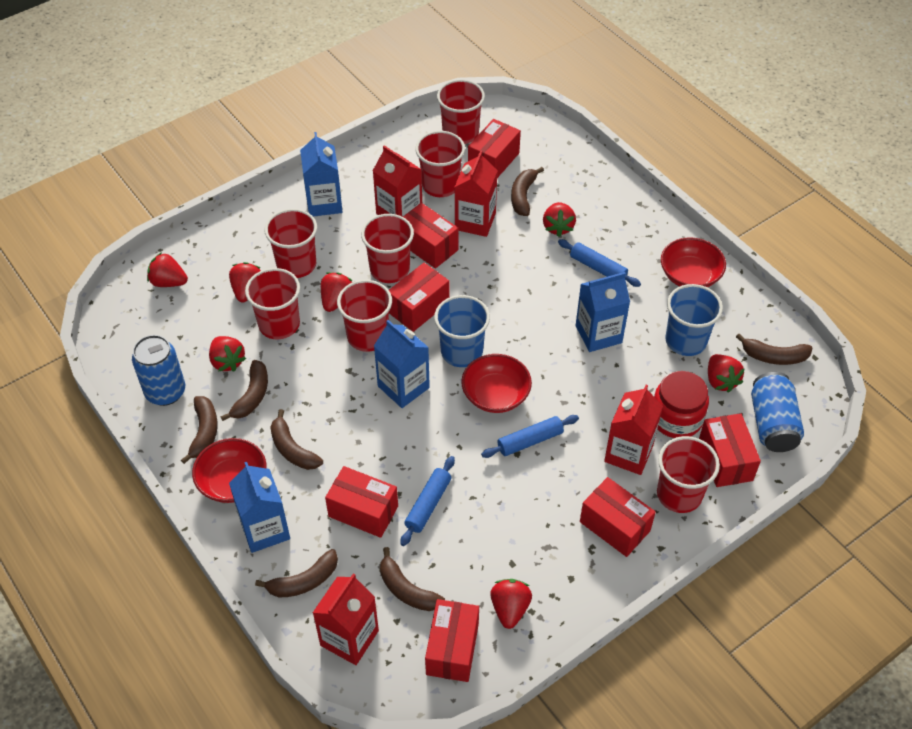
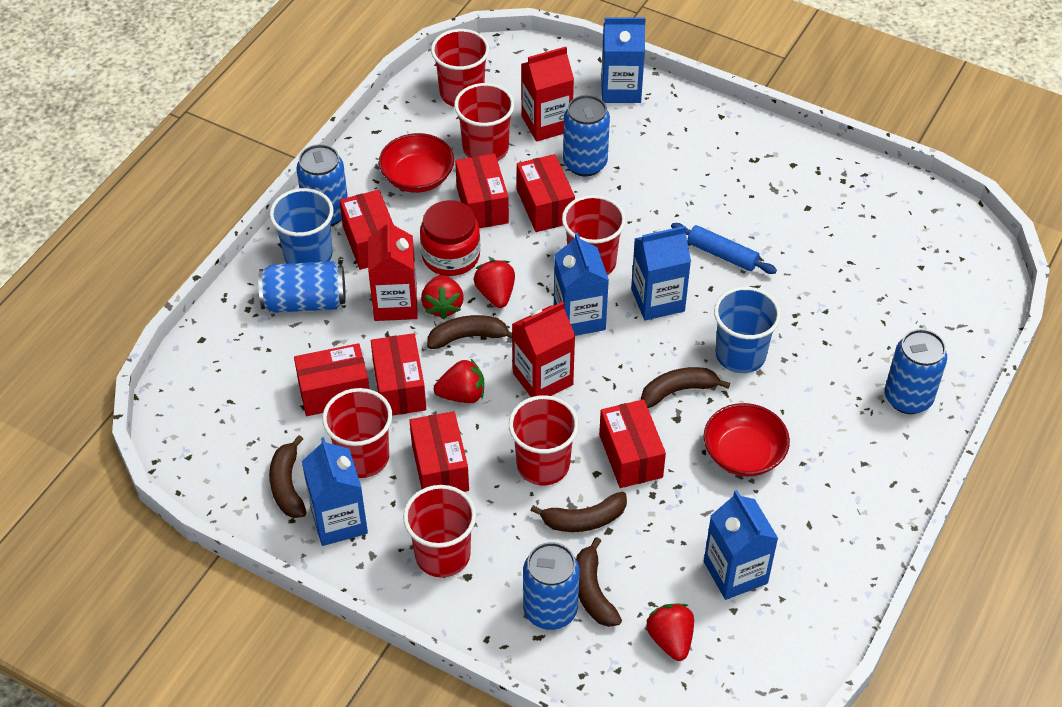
blue can: 2 -> 5
blue carton: 4 -> 5
blue rolling pin: 3 -> 1
brown banana: 7 -> 5
red bowl: 3 -> 2
red carton: 4 -> 3
red cup: 7 -> 6
red strawberry: 7 -> 4

